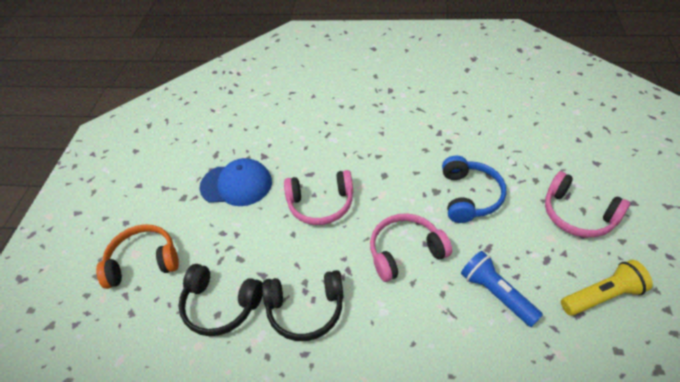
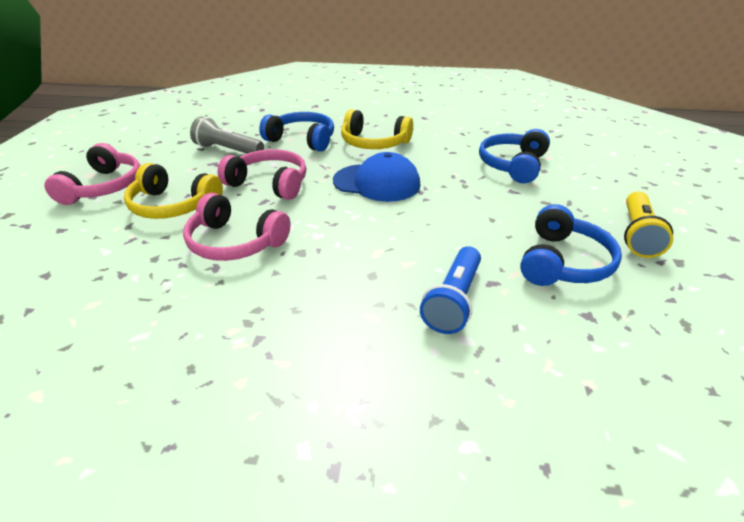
black headphones: 2 -> 0
blue headphones: 1 -> 3
grey flashlight: 0 -> 1
orange headphones: 1 -> 0
yellow headphones: 0 -> 2

